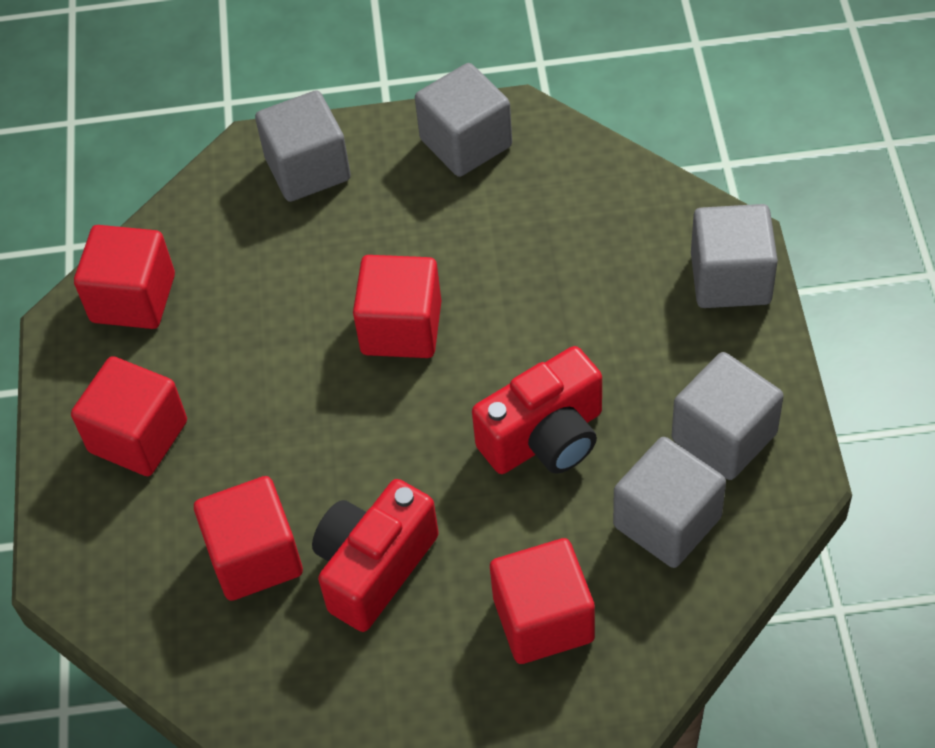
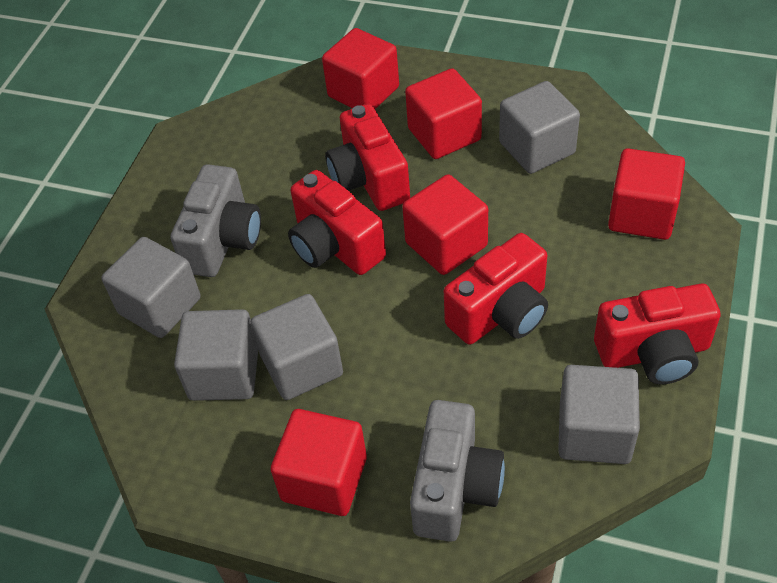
grey camera: 0 -> 2
red camera: 2 -> 4

